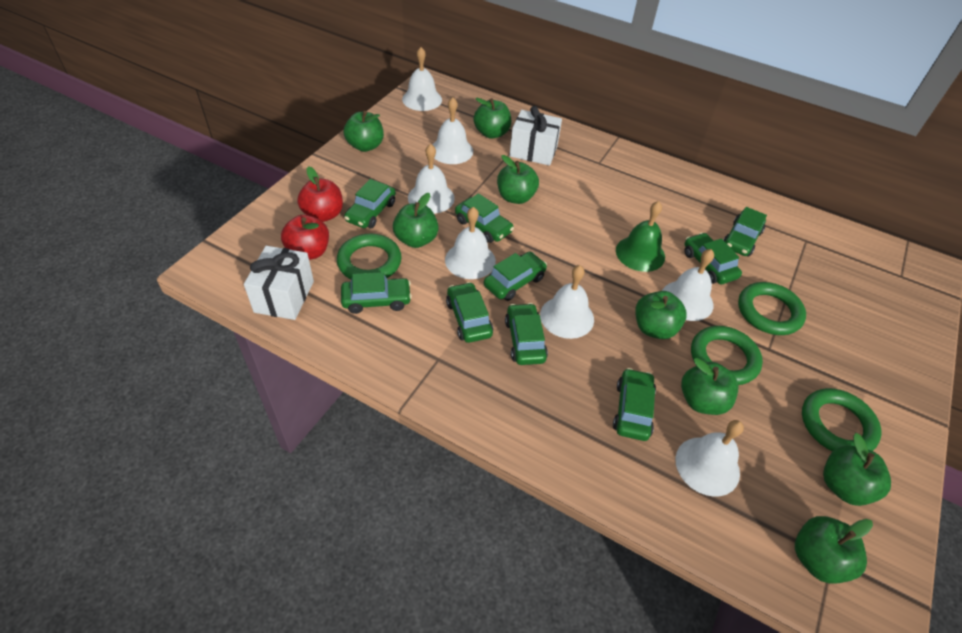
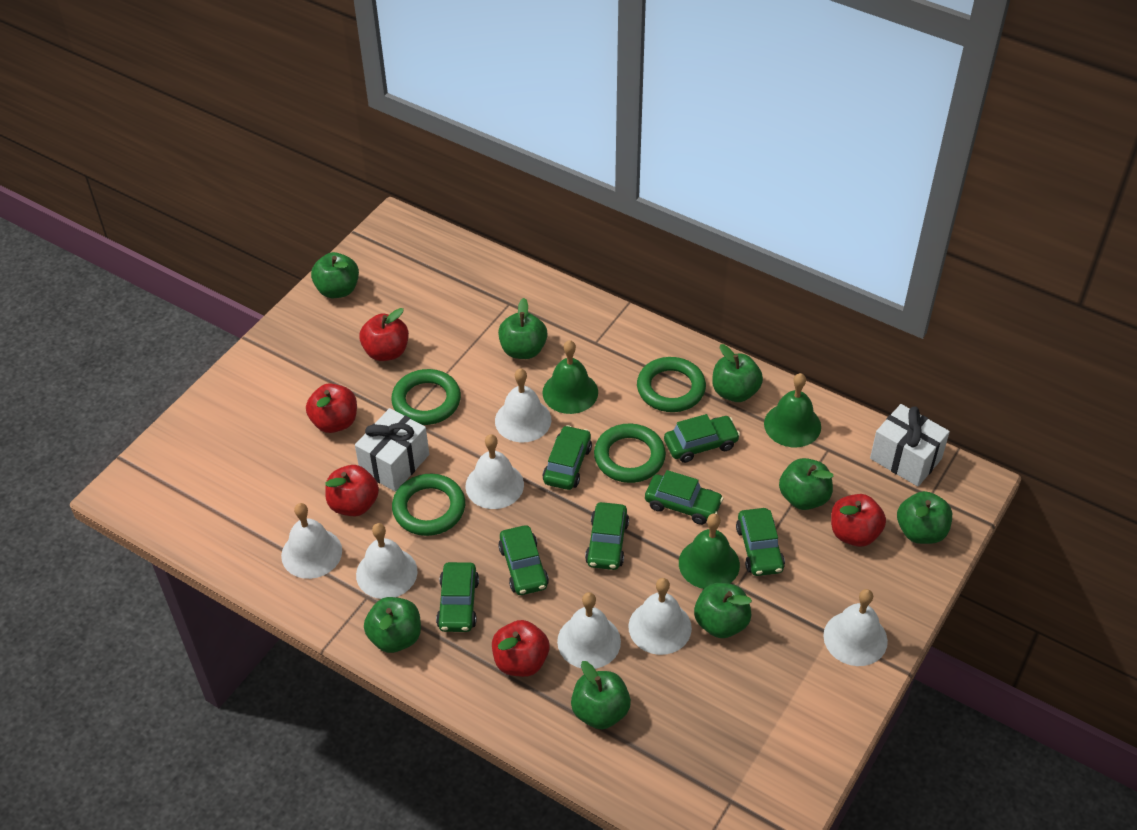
green bell: 1 -> 3
green car: 9 -> 7
red apple: 2 -> 5

